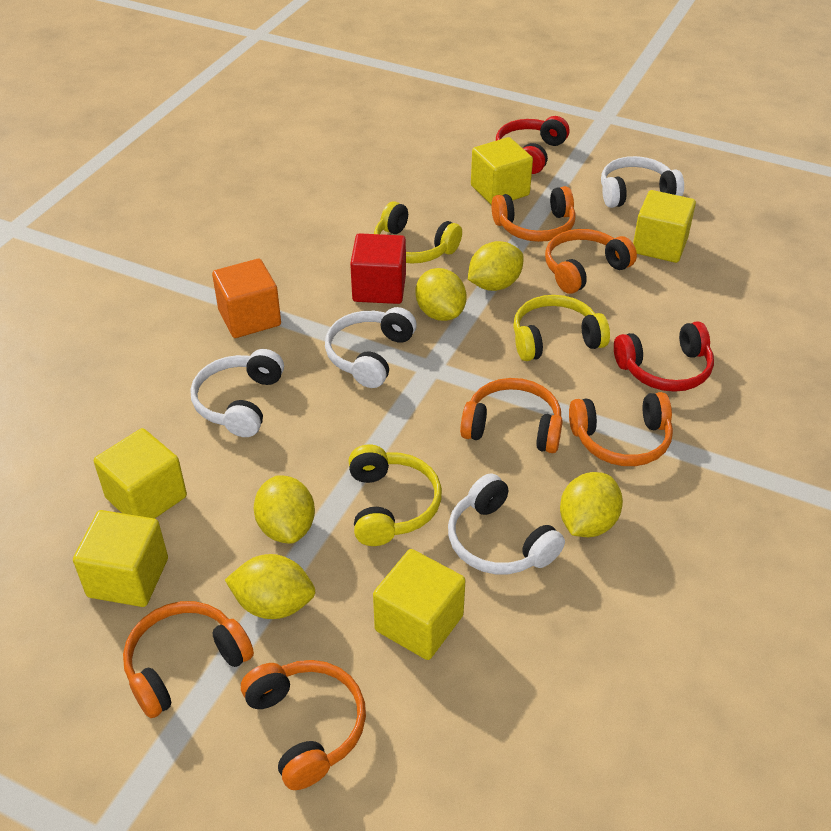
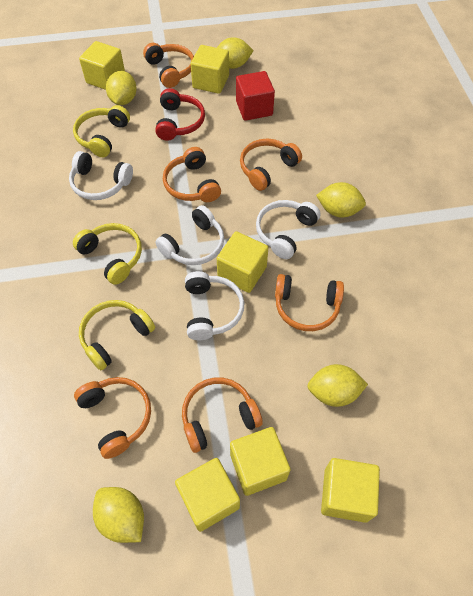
orange cube: 1 -> 0
red headphones: 2 -> 1
yellow cube: 5 -> 6

